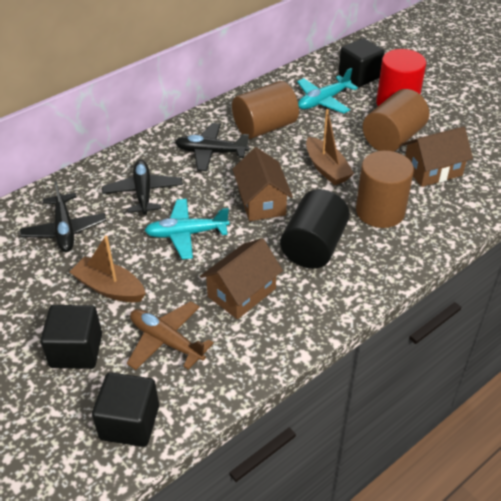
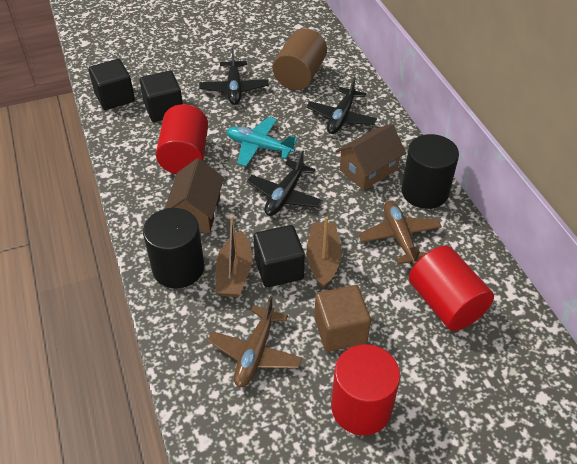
black cylinder: 1 -> 2
brown cube: 0 -> 1
brown cylinder: 3 -> 1
brown house: 3 -> 2
brown plane: 1 -> 2
red cylinder: 1 -> 3
turquoise plane: 2 -> 1

